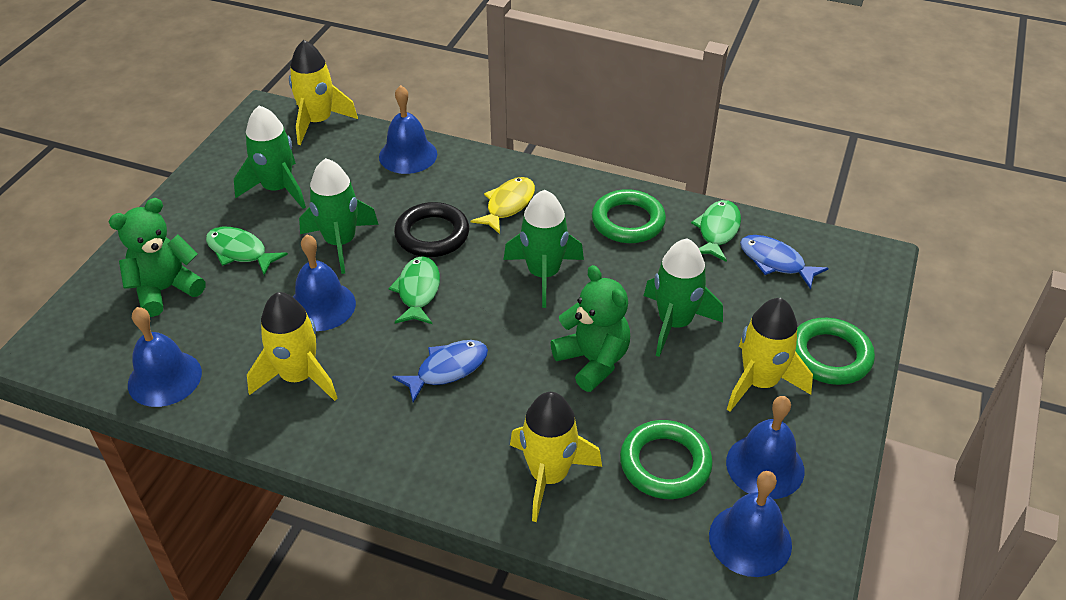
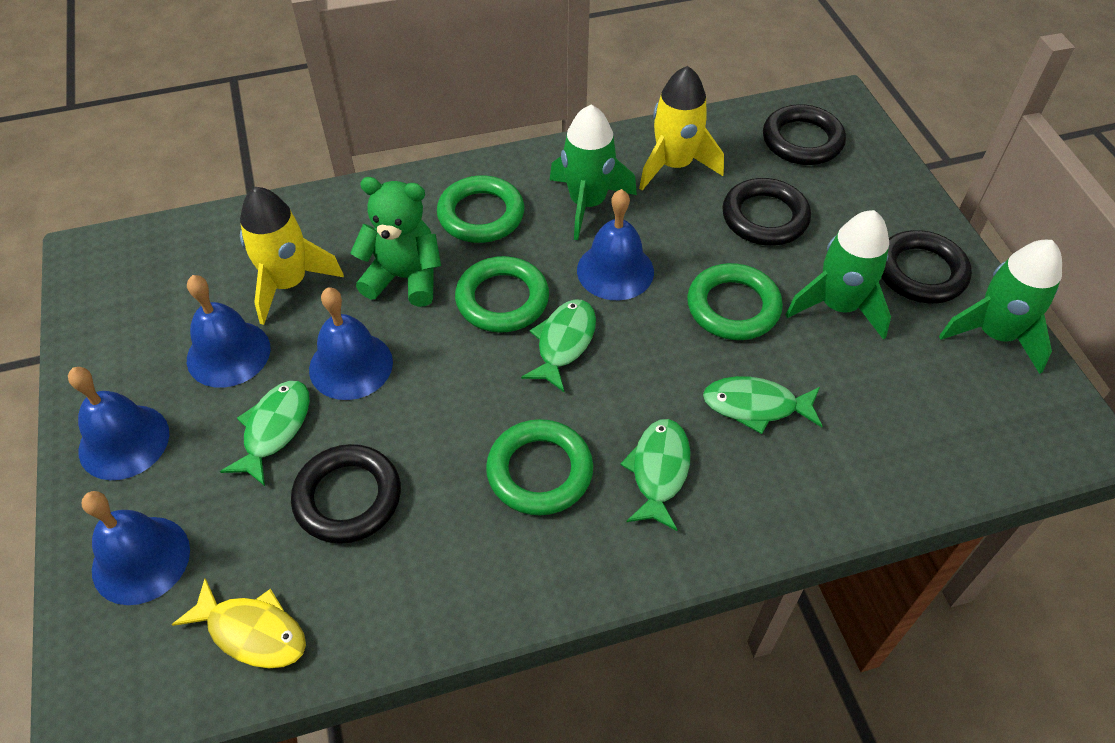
black ring: 1 -> 4
blue fish: 2 -> 0
green fish: 3 -> 4
green ring: 3 -> 4
green rocket: 4 -> 3
green teddy bear: 2 -> 1
yellow rocket: 4 -> 2

